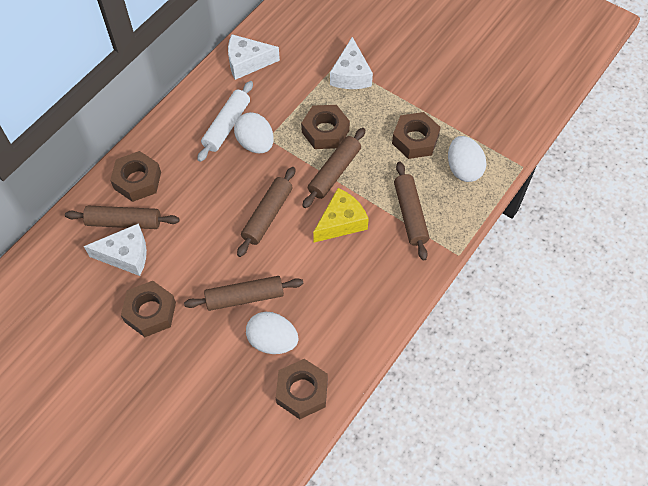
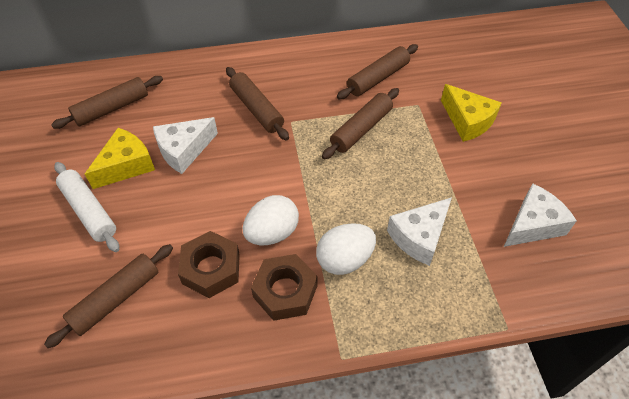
brown nut: 5 -> 2
white egg: 3 -> 2
yellow cheese: 1 -> 2

